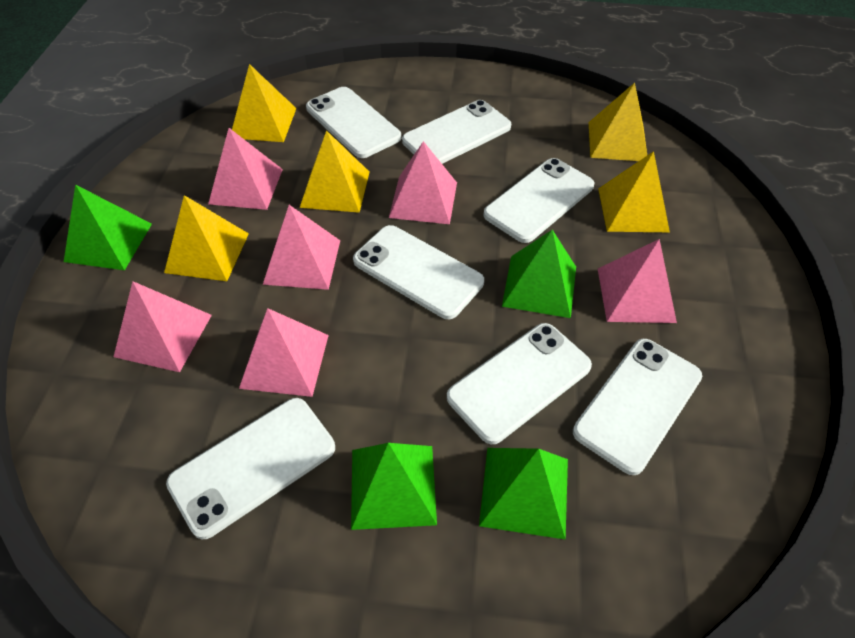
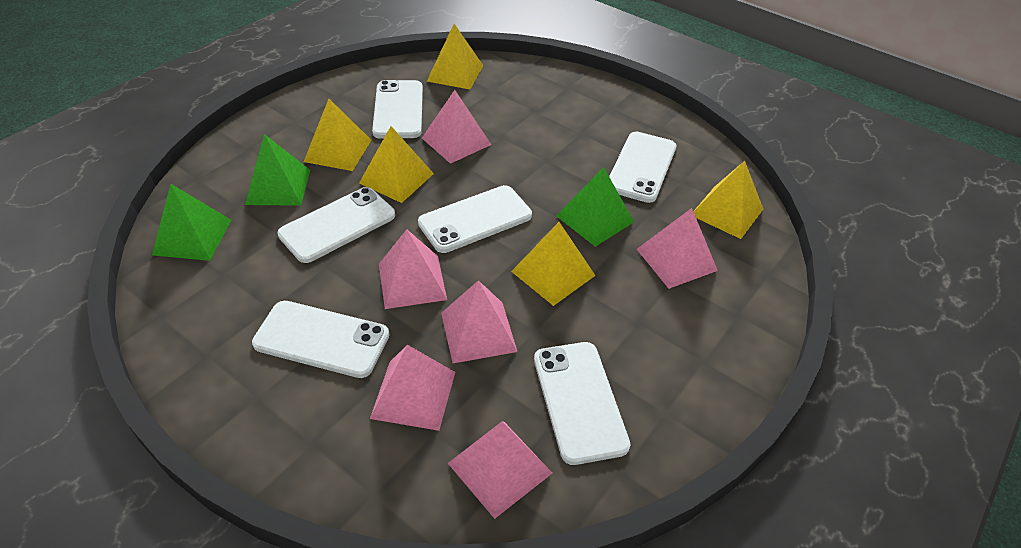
green pyramid: 4 -> 3
white phone: 7 -> 6

